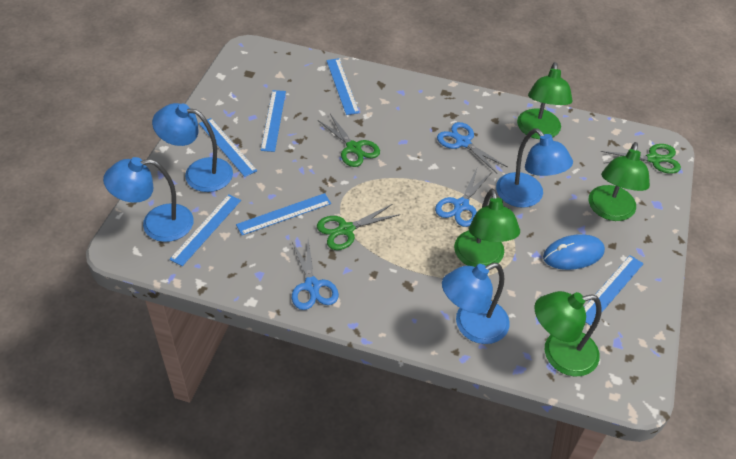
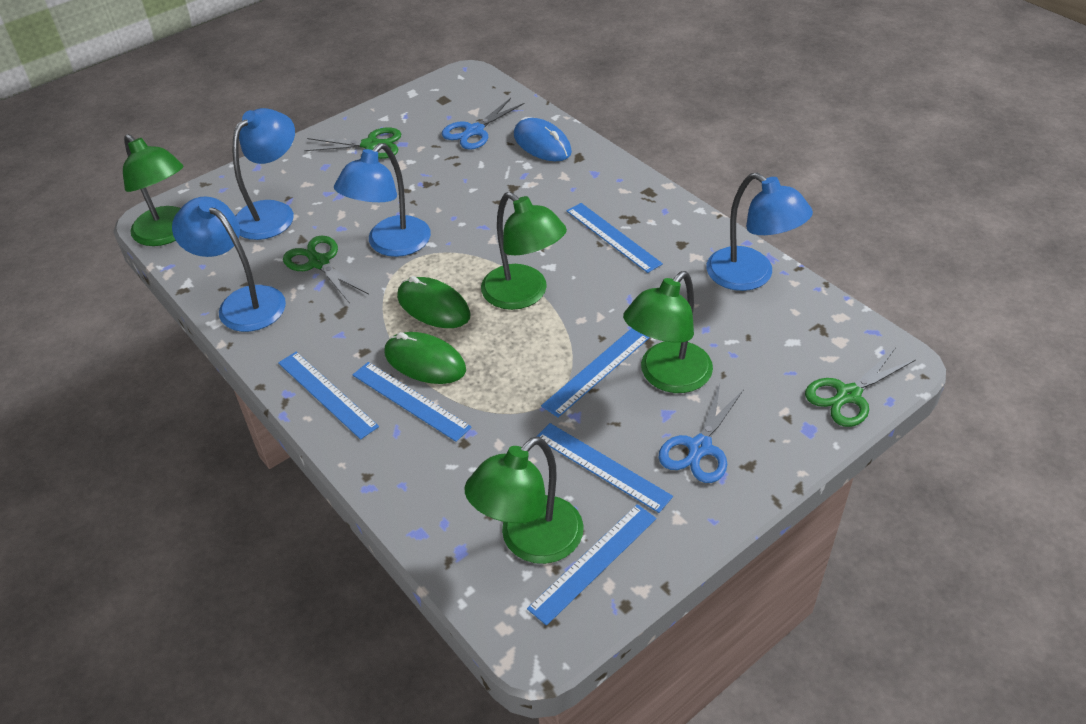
blue scissors: 3 -> 2
green mouse: 0 -> 2

